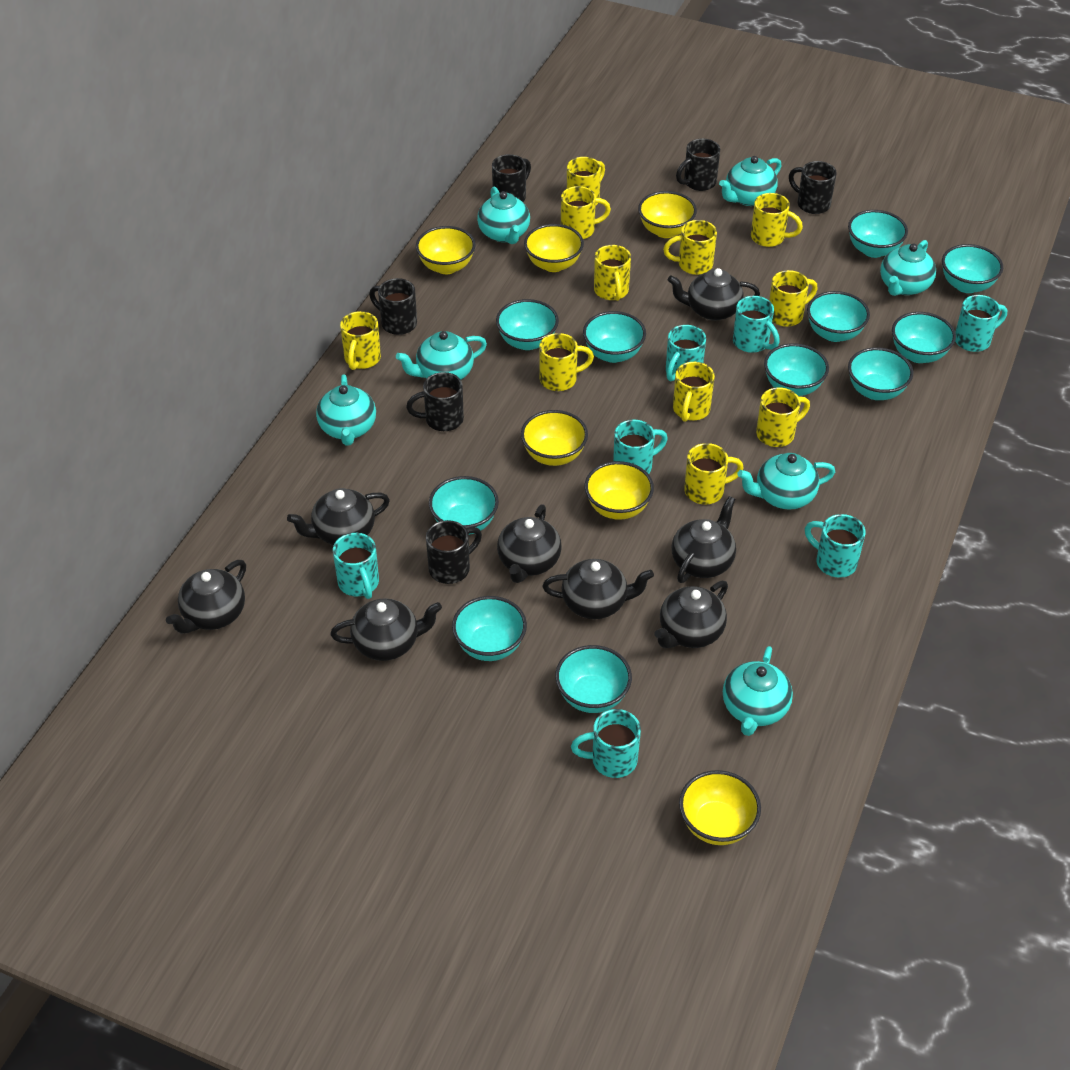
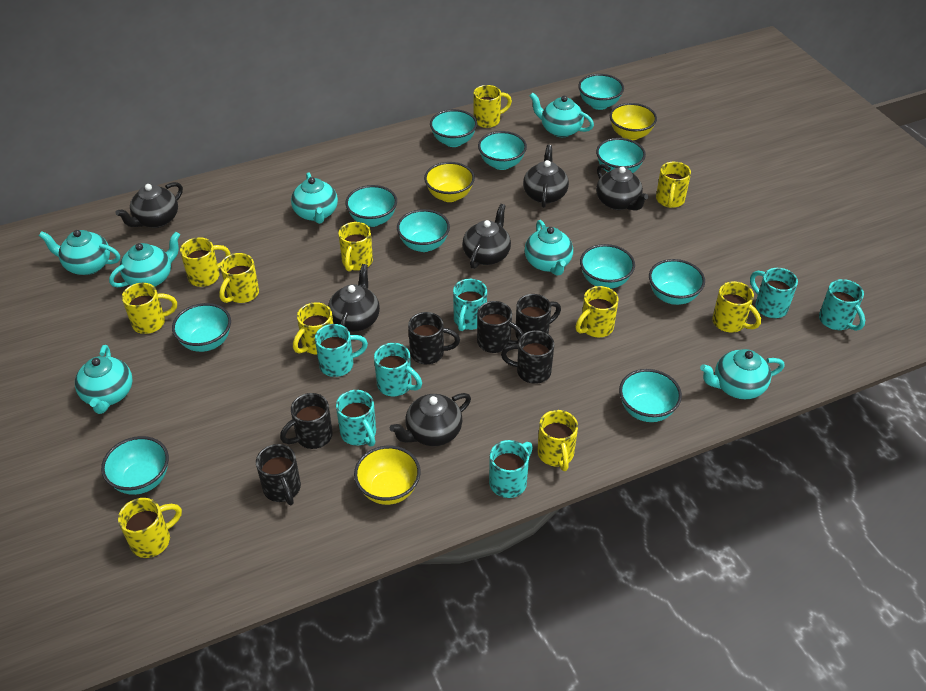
black teapot: 8 -> 6
yellow bowl: 6 -> 3

